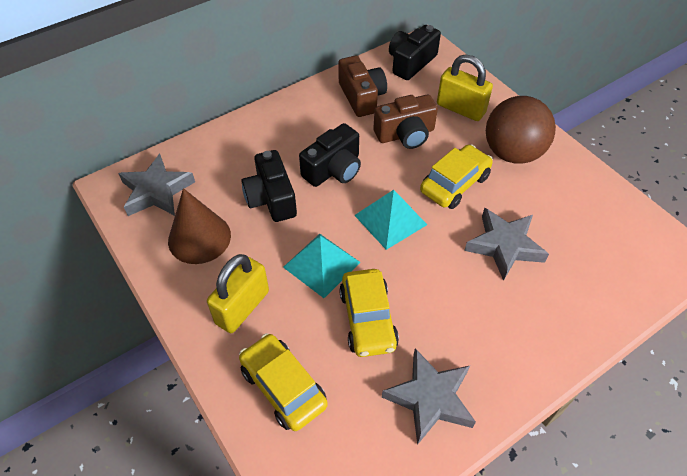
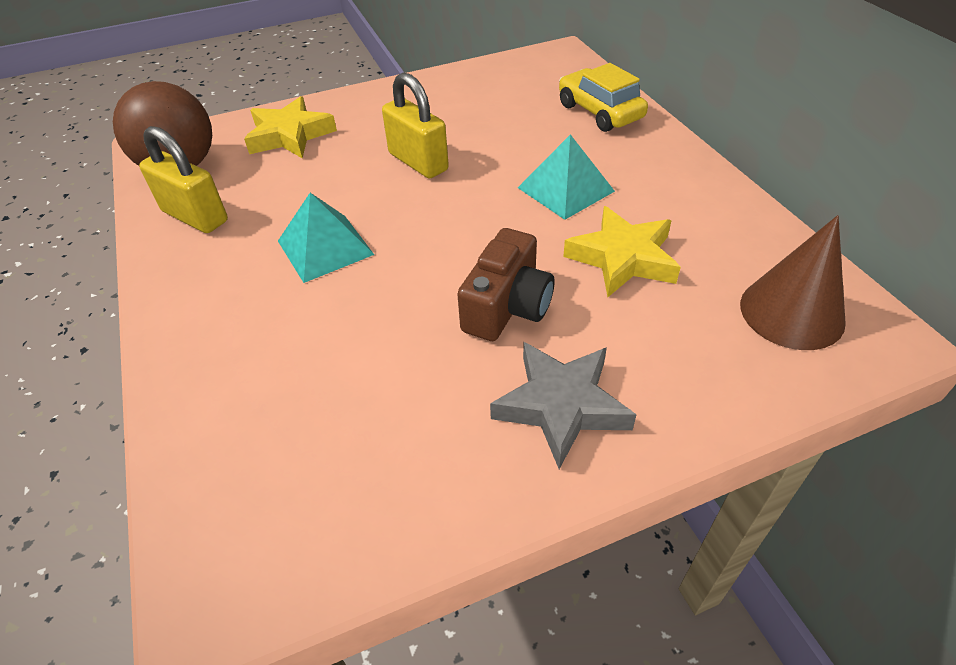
black camera: 3 -> 0
brown camera: 2 -> 1
grey star: 3 -> 1
yellow car: 3 -> 1
yellow star: 0 -> 2

